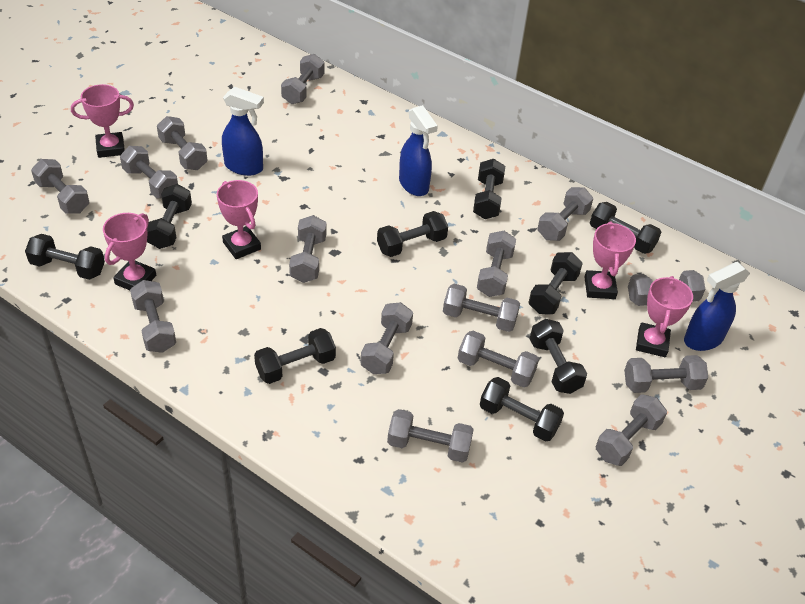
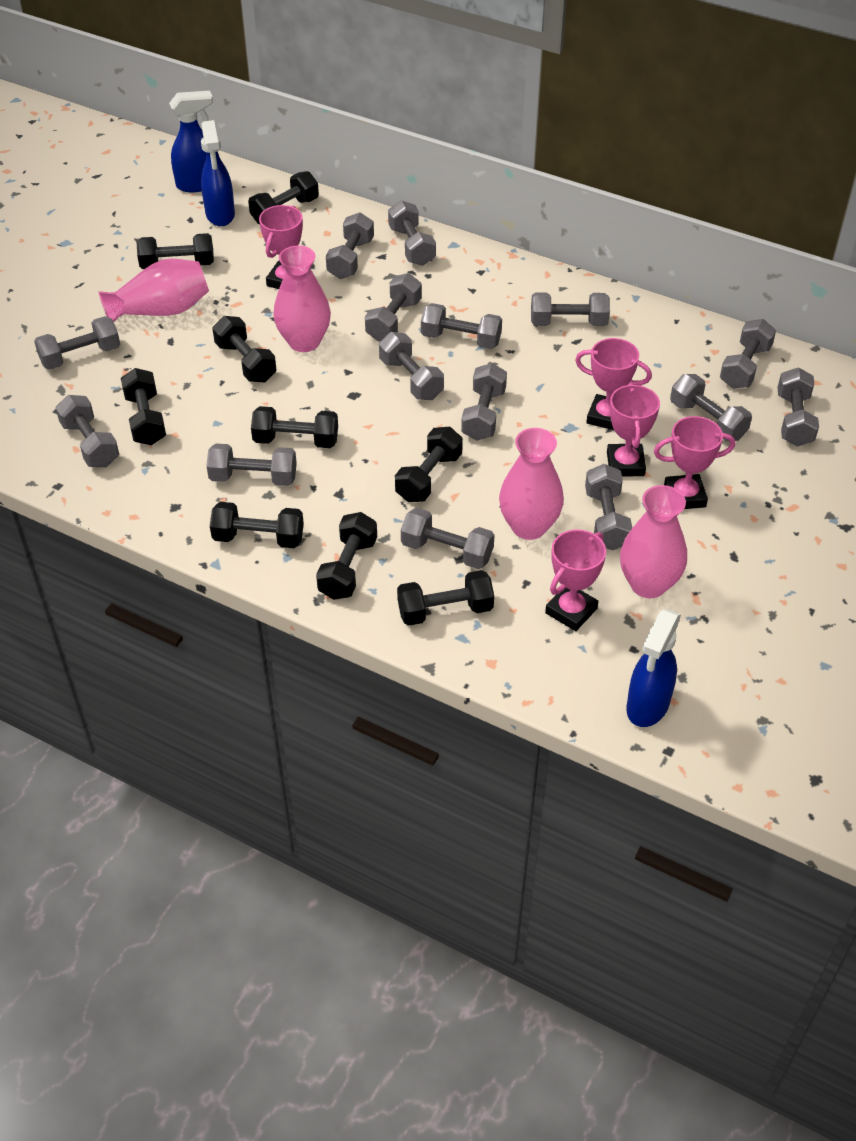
pink vase: 0 -> 4

